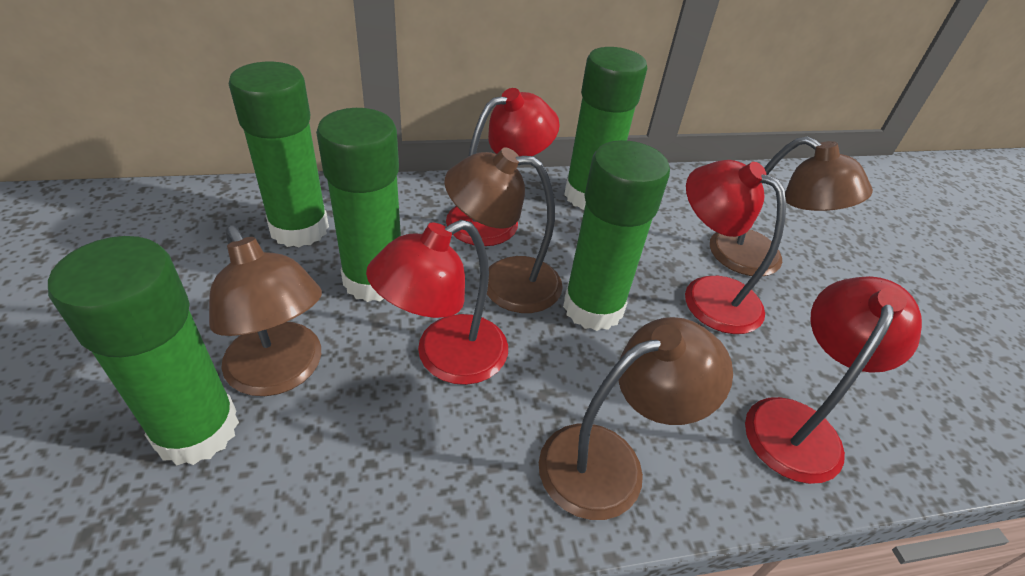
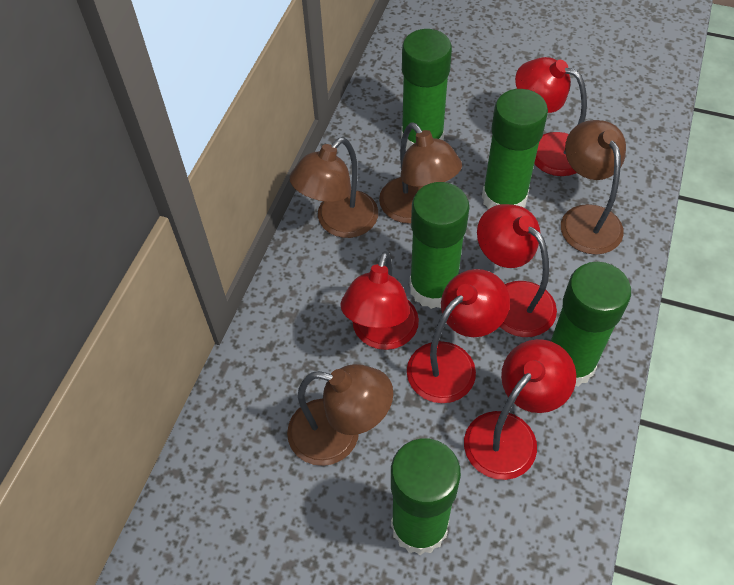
red lamp: 4 -> 5

